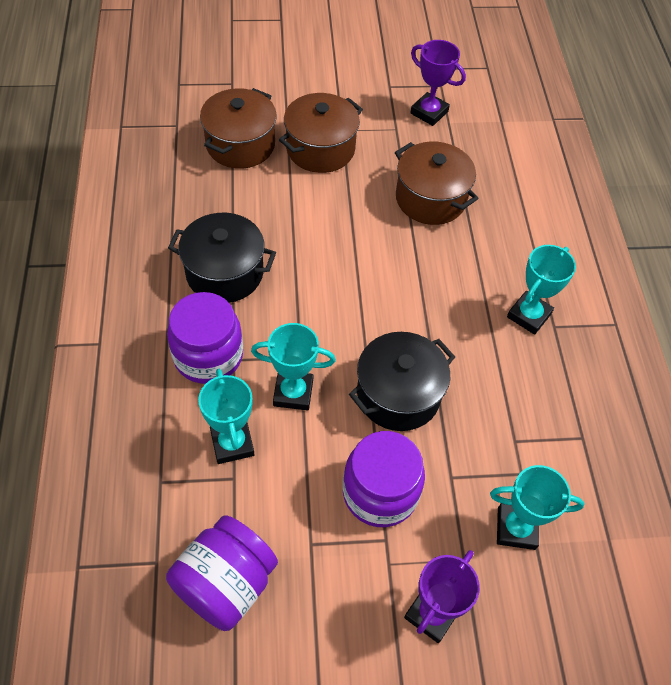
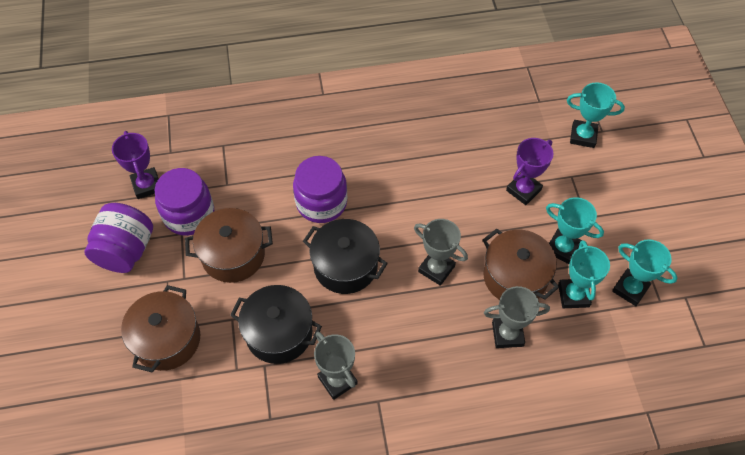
grey trophy: 0 -> 3

